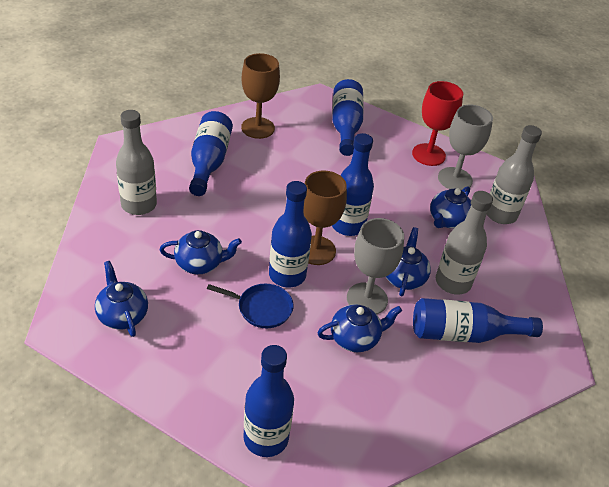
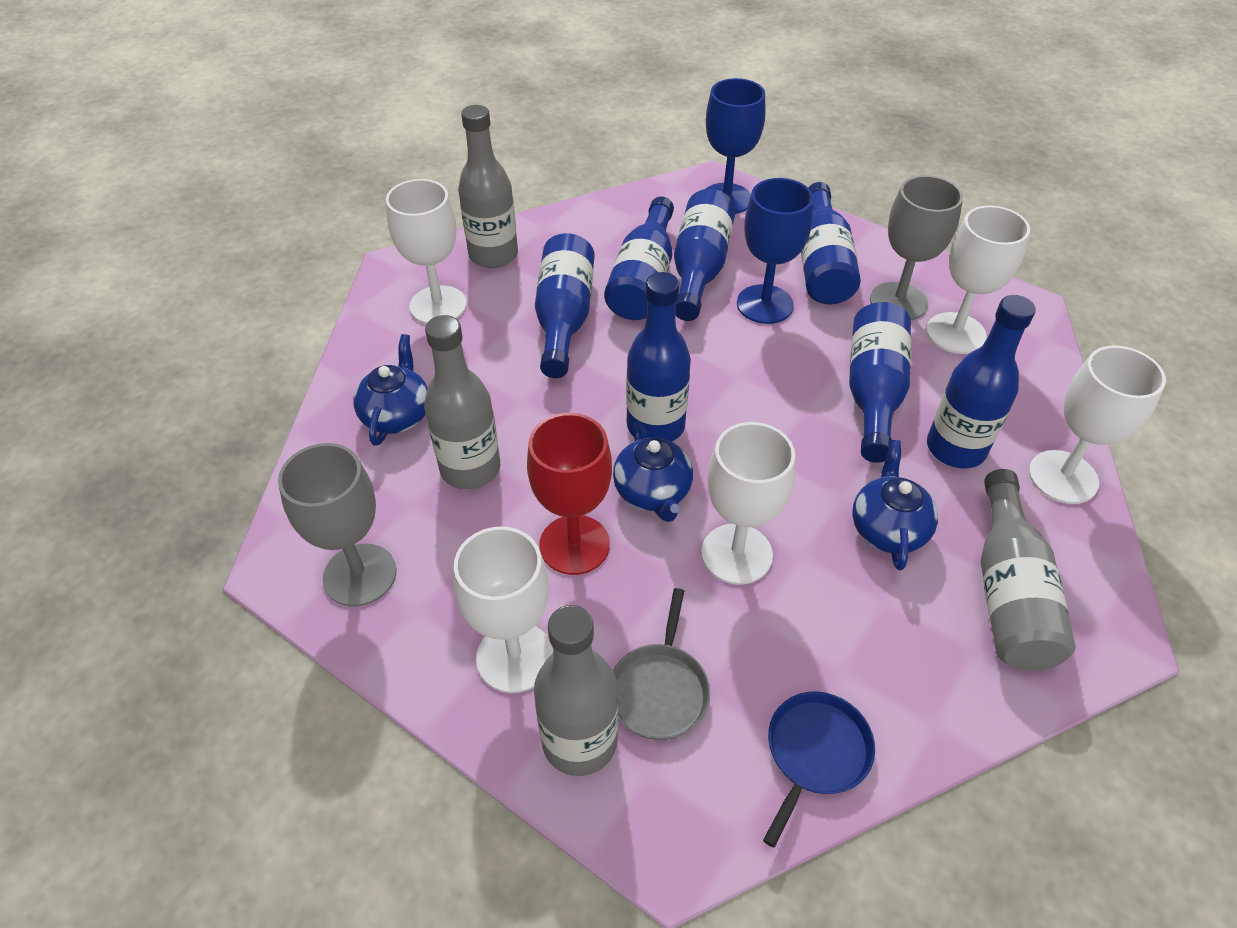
blue bottle: 6 -> 7
blue goblet: 0 -> 2
blue teapot: 5 -> 3
brown goblet: 2 -> 0
grey bottle: 3 -> 4
grey pan: 0 -> 1
white goblet: 0 -> 5

